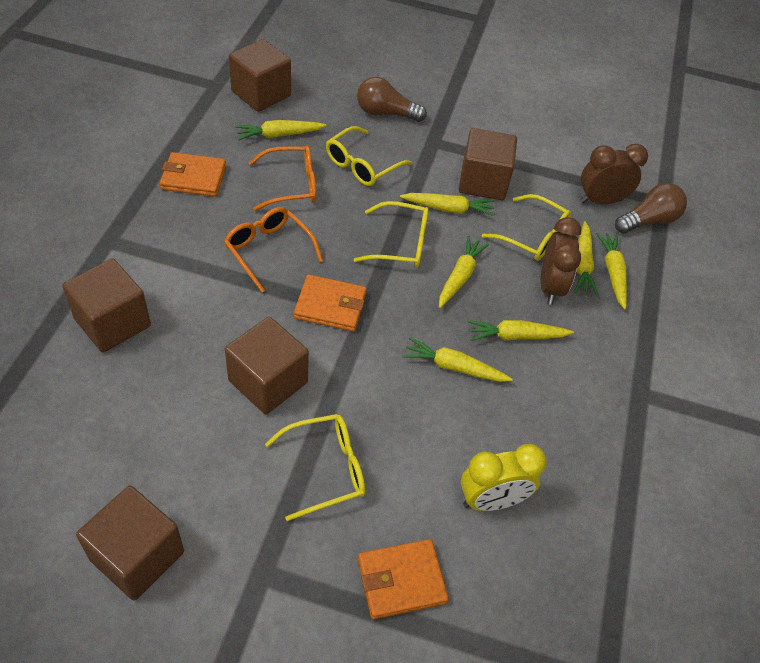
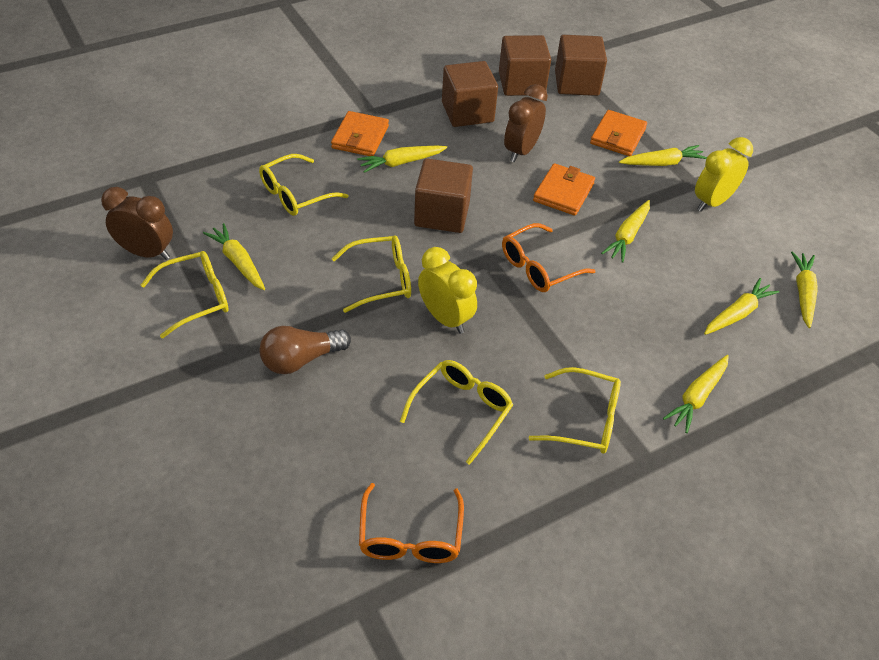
brown cube: 5 -> 4
brown light bulb: 2 -> 1
yellow clock: 1 -> 2
yellow glasses: 4 -> 5

